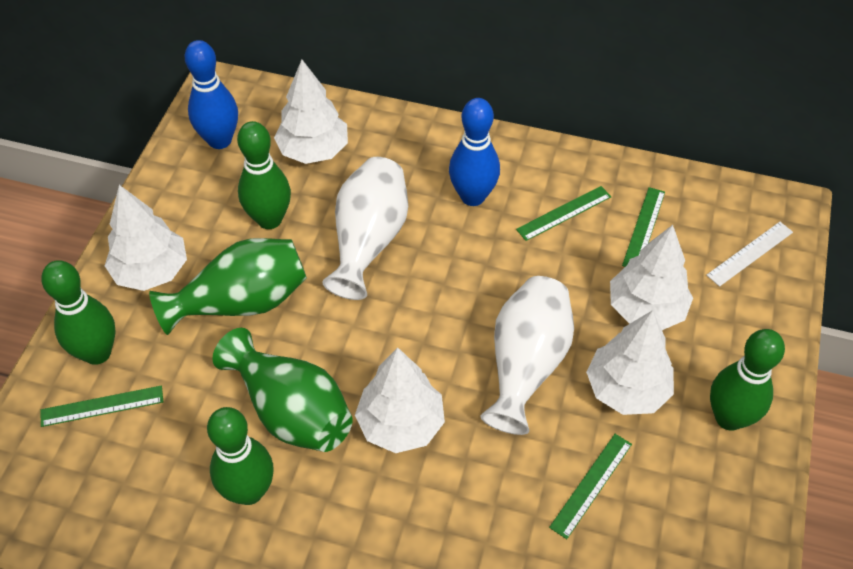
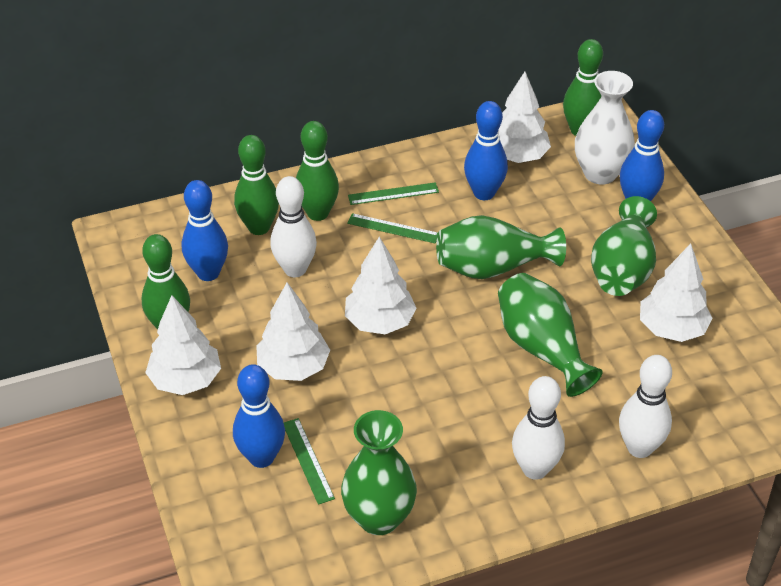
blue bowling pin: 2 -> 4
green ruler: 4 -> 3
green vase: 2 -> 4
white bowling pin: 0 -> 3
white ruler: 1 -> 0
white vase: 2 -> 1

